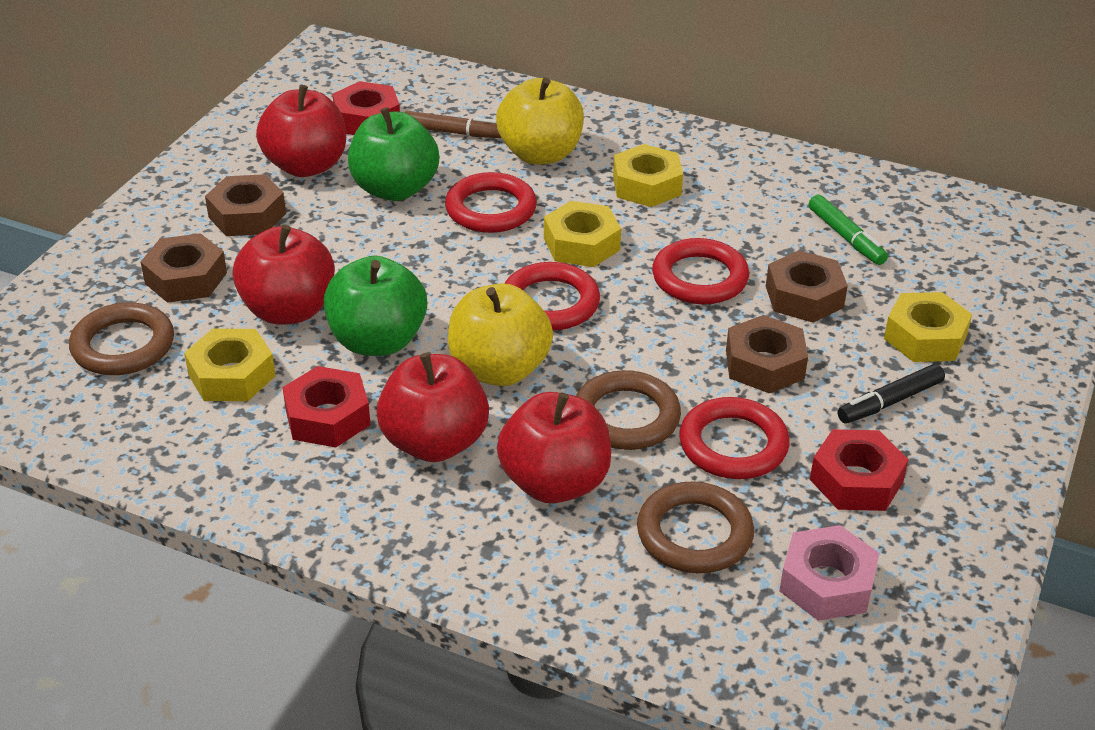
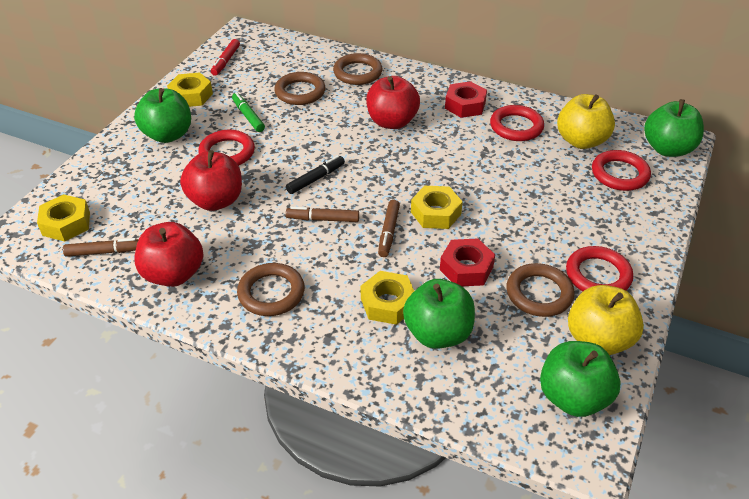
brown marker: 1 -> 3
brown nut: 4 -> 0
brown ring: 3 -> 4
green apple: 2 -> 4
pink nut: 1 -> 0
red apple: 4 -> 3
red marker: 0 -> 1
red nut: 3 -> 2

